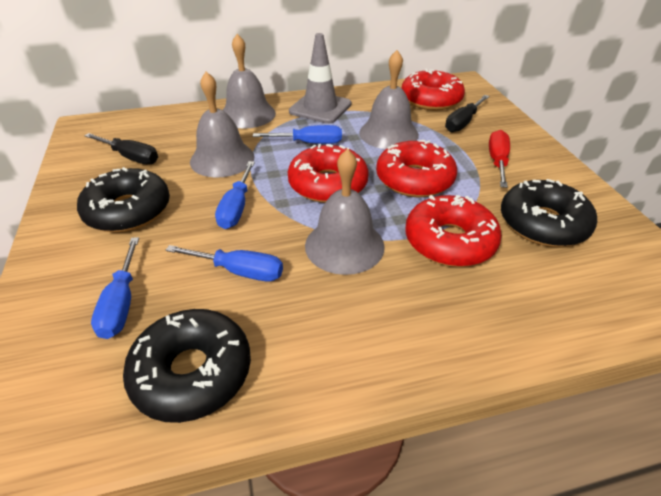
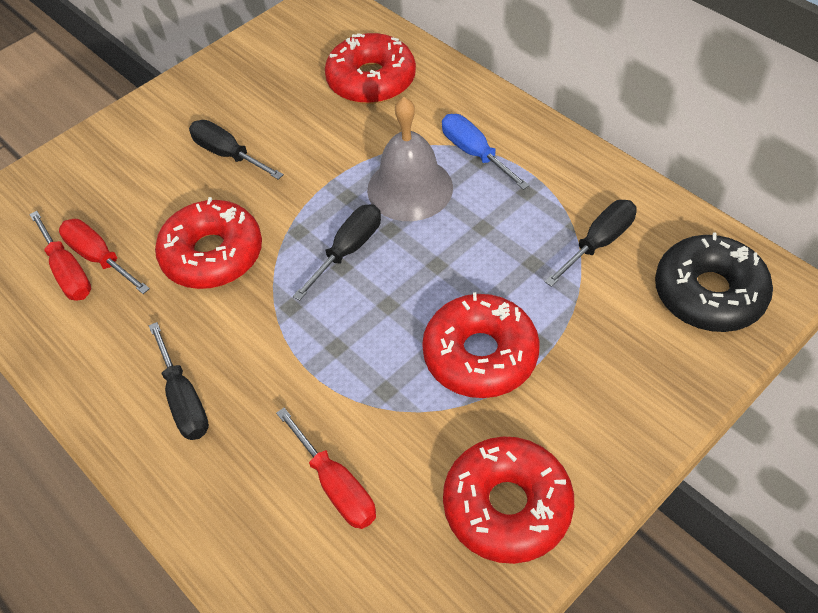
black donut: 3 -> 1
black screwdriver: 2 -> 4
blue screwdriver: 4 -> 1
grey bell: 4 -> 1
grey traffic cone: 1 -> 0
red screwdriver: 1 -> 3

